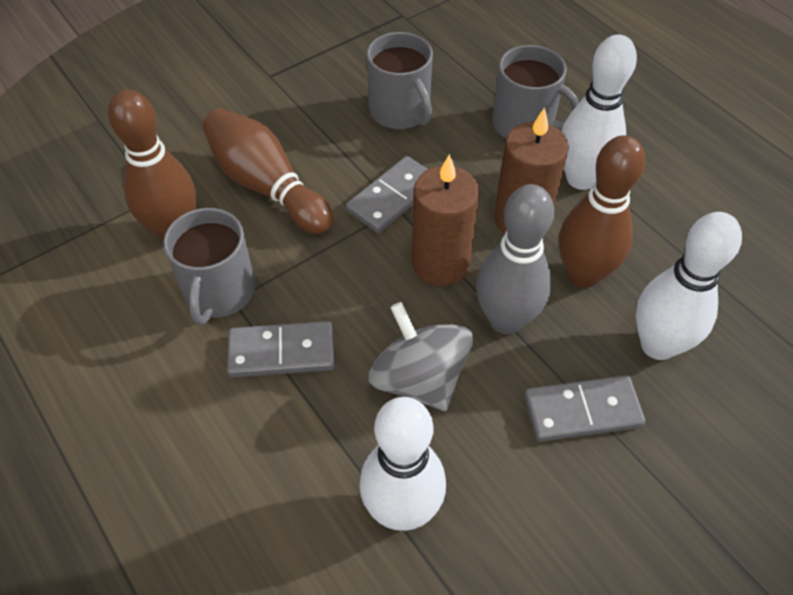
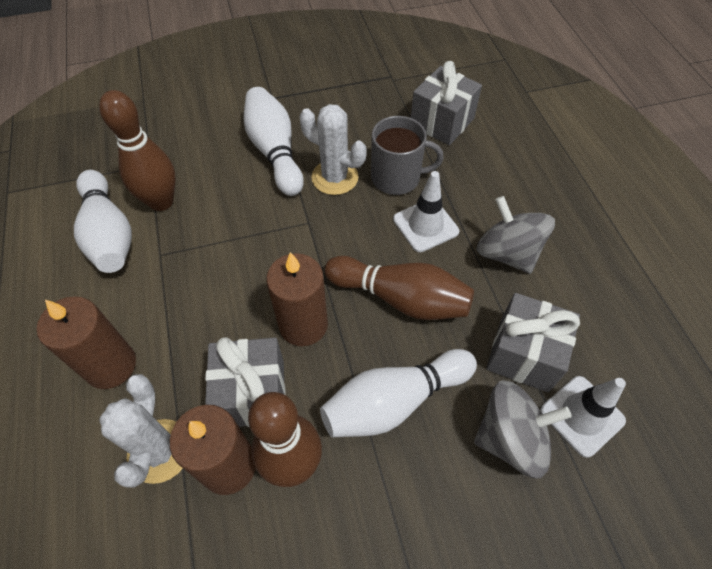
brown candle: 2 -> 3
grey bowling pin: 1 -> 0
grey domino: 3 -> 0
grey gift: 0 -> 3
grey mug: 3 -> 1
grey spinning top: 1 -> 2
white cactus: 0 -> 2
white traffic cone: 0 -> 2

